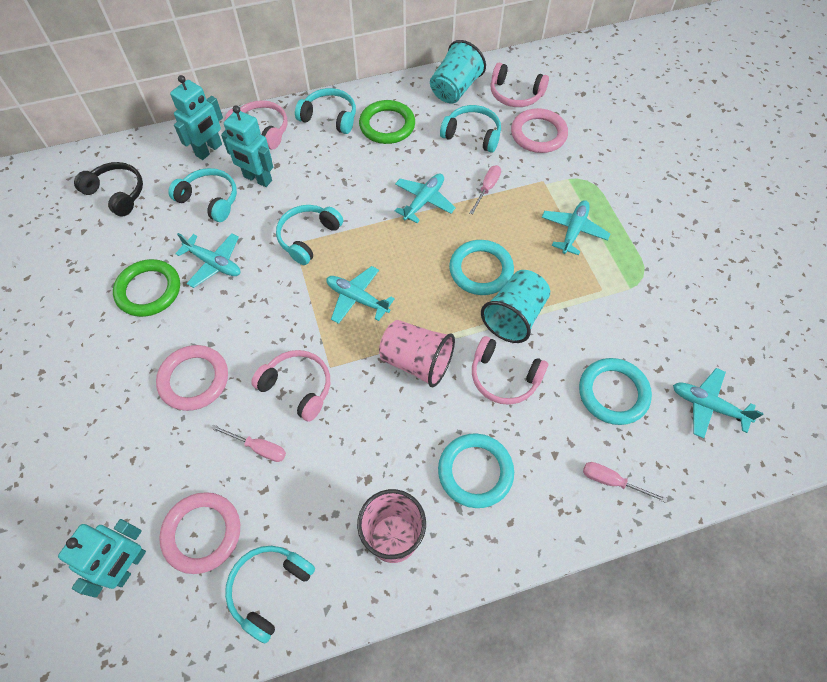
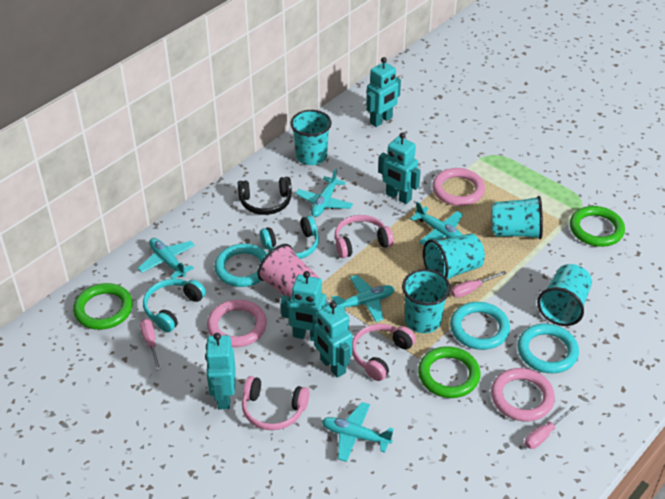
green ring: 2 -> 3
pink cup: 2 -> 1
pink headphones: 4 -> 3
turquoise cup: 2 -> 5
turquoise headphones: 5 -> 2
turquoise robot: 3 -> 5

